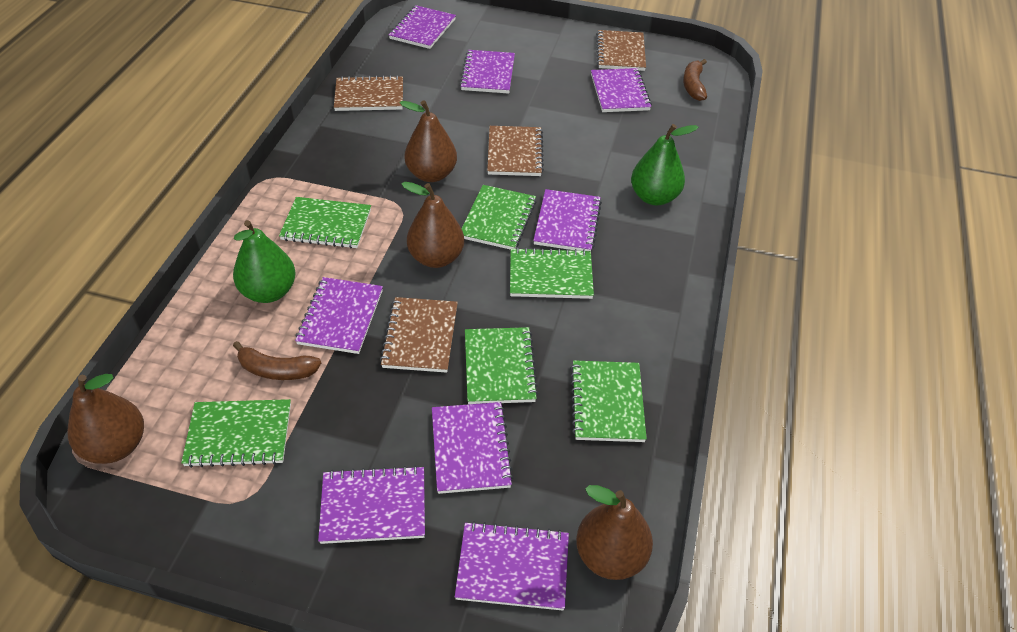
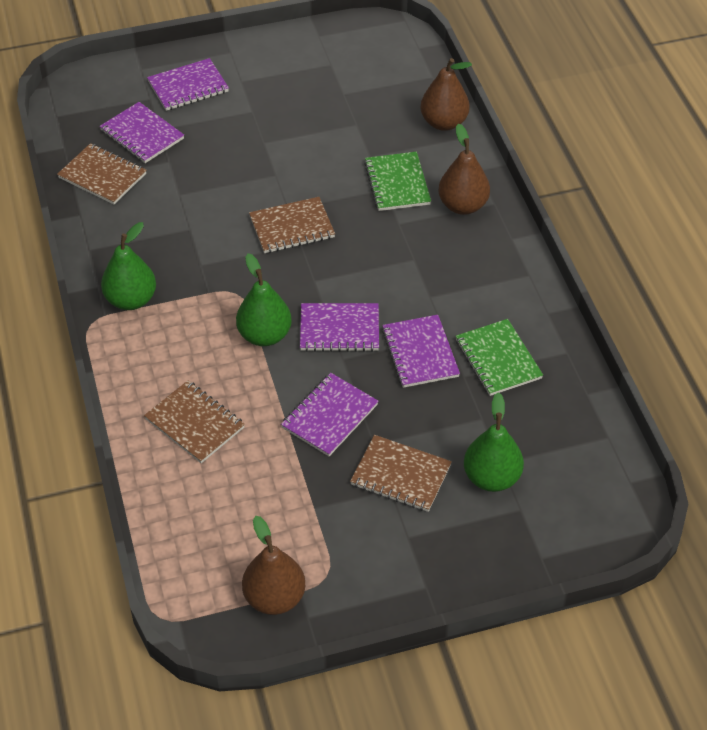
brown banana: 2 -> 0
brown pear: 4 -> 3
green notebook: 6 -> 2
green pear: 2 -> 3
purple notebook: 8 -> 5

